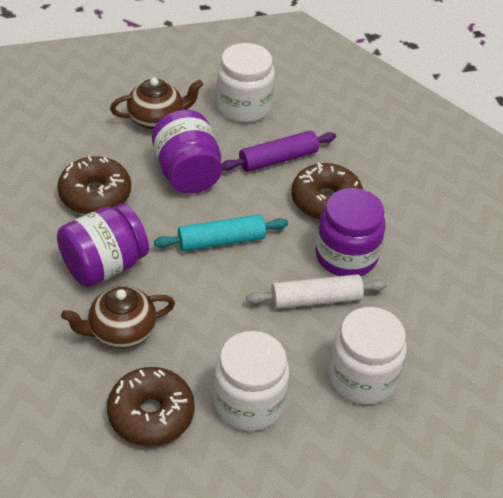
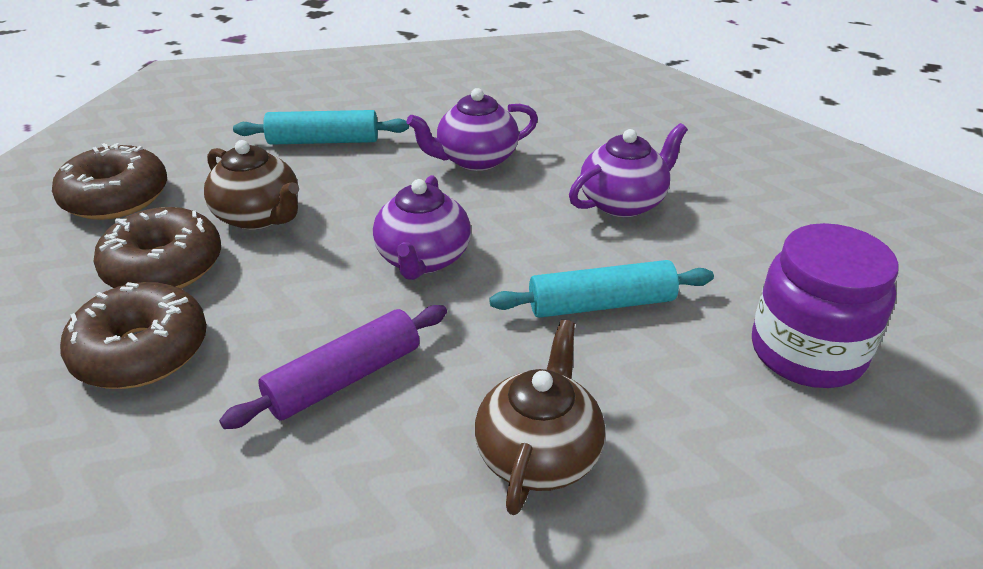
purple jar: 3 -> 1
purple teapot: 0 -> 3
turquoise rolling pin: 1 -> 2
white jar: 3 -> 0
white rolling pin: 1 -> 0

